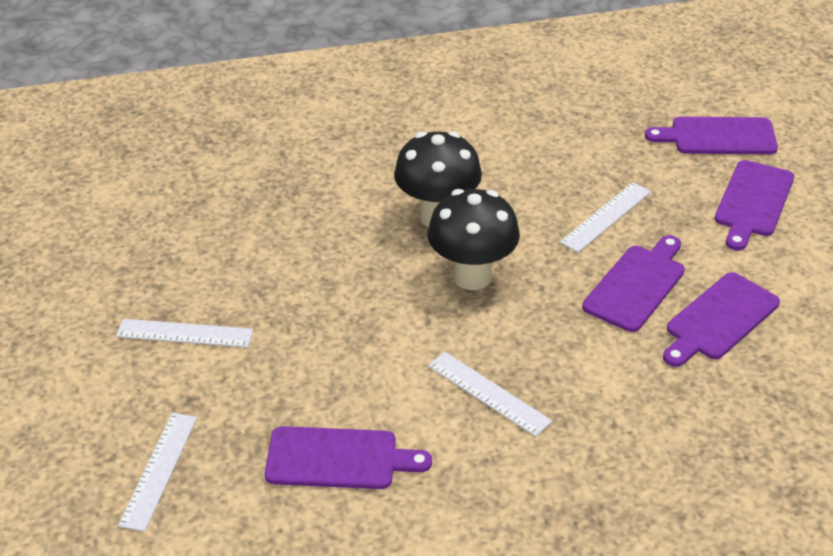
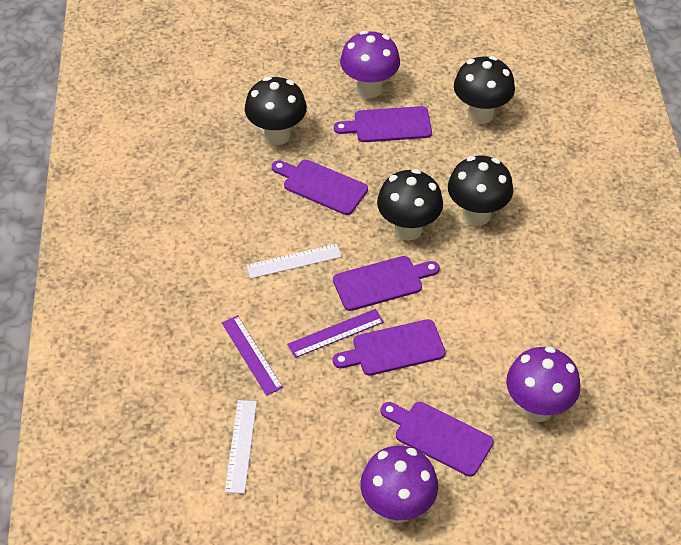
black mushroom: 2 -> 4
purple mushroom: 0 -> 3
purple ruler: 0 -> 2
white ruler: 4 -> 2

